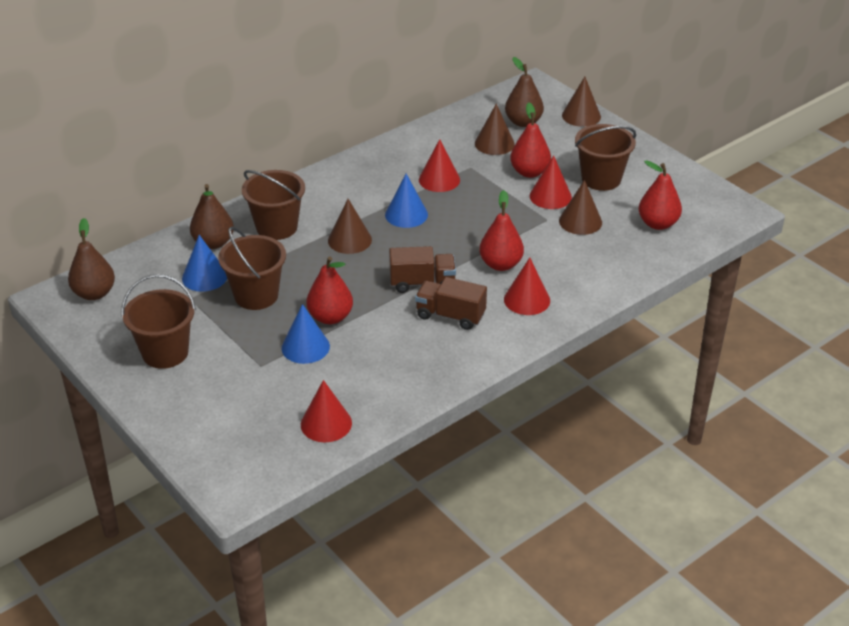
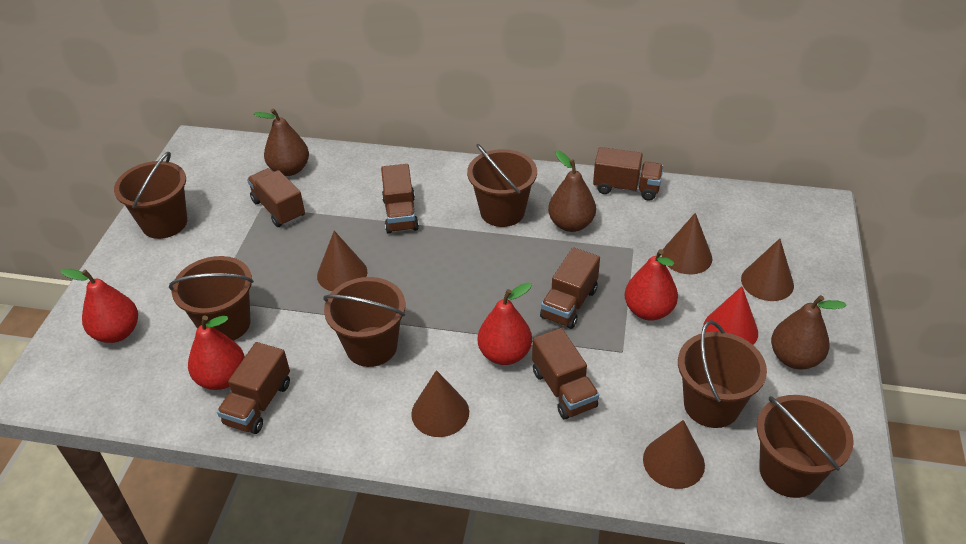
blue cone: 3 -> 0
brown bucket: 4 -> 6
brown cone: 4 -> 5
brown truck: 2 -> 6
red cone: 4 -> 1

